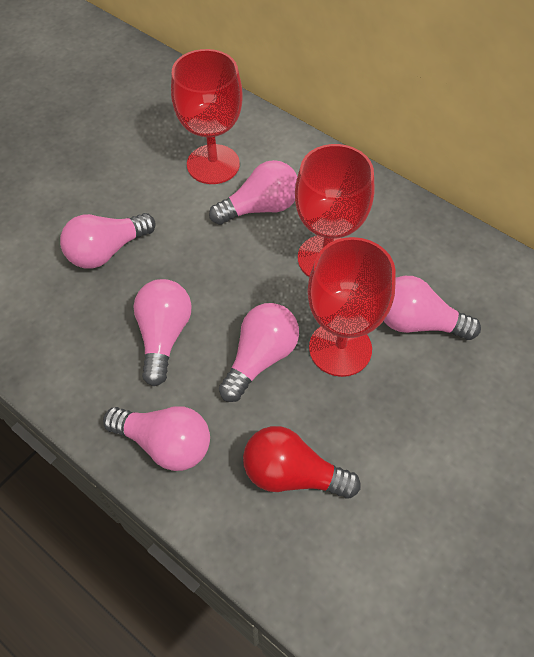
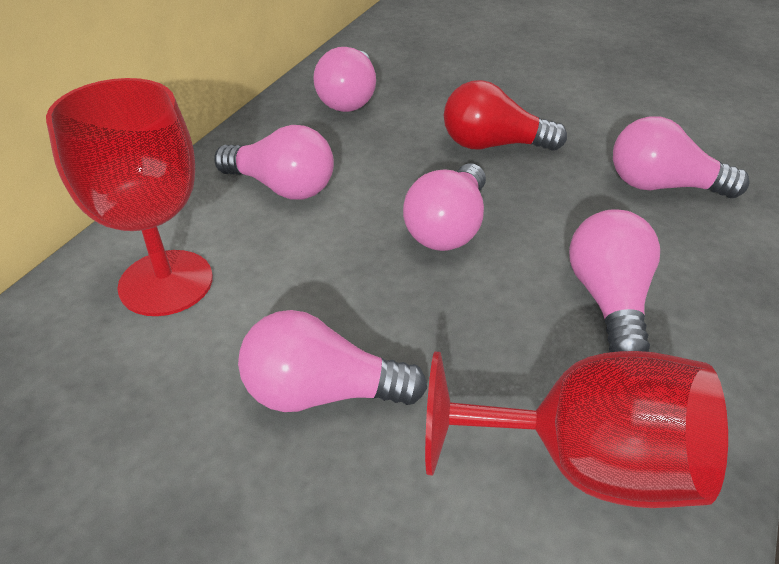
red goblet: 3 -> 2

